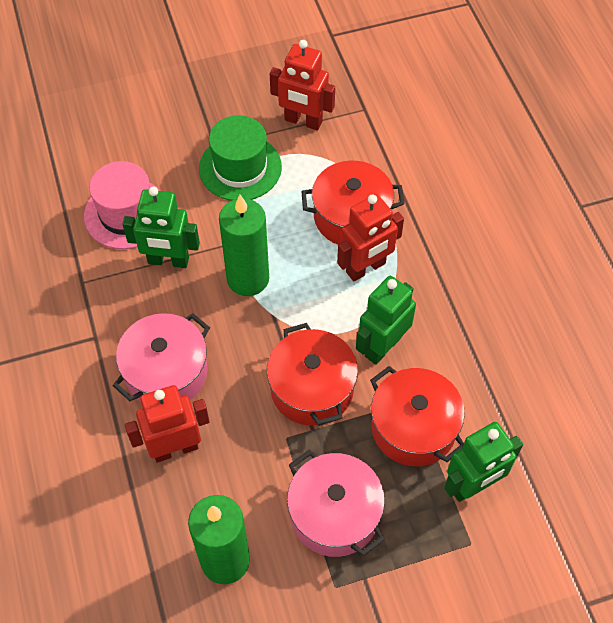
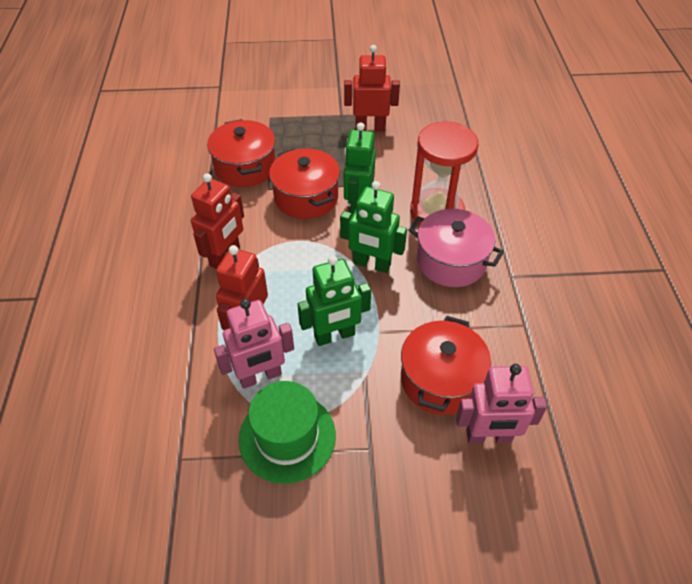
green candle: 2 -> 0
pink hat: 1 -> 0
pink pot: 2 -> 1
pink robot: 0 -> 2
red hourglass: 0 -> 1

